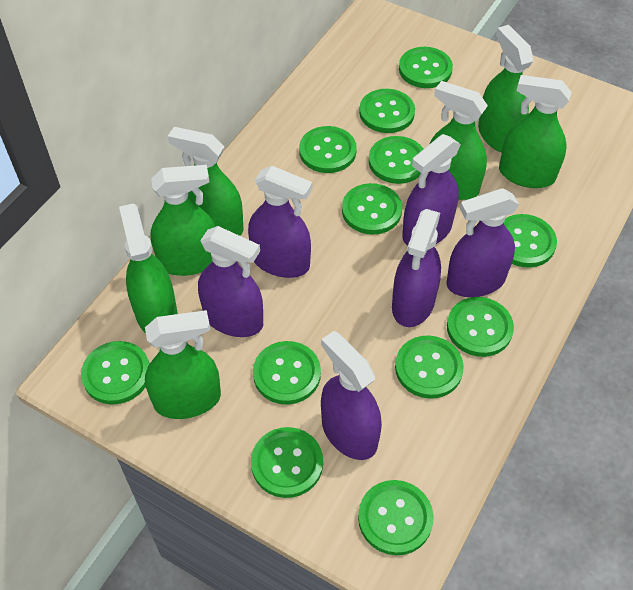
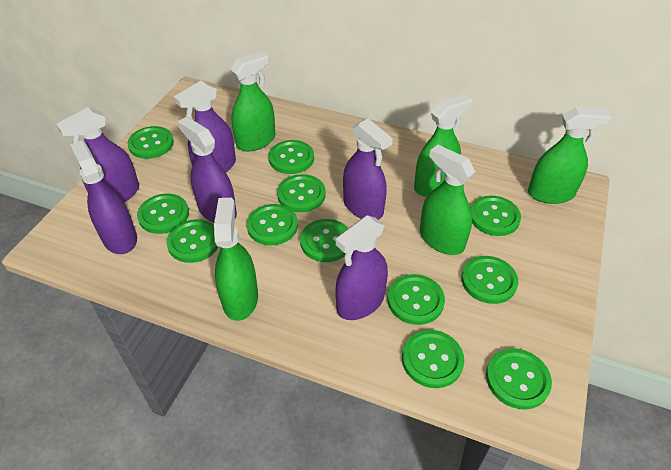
green spray bottle: 7 -> 5

